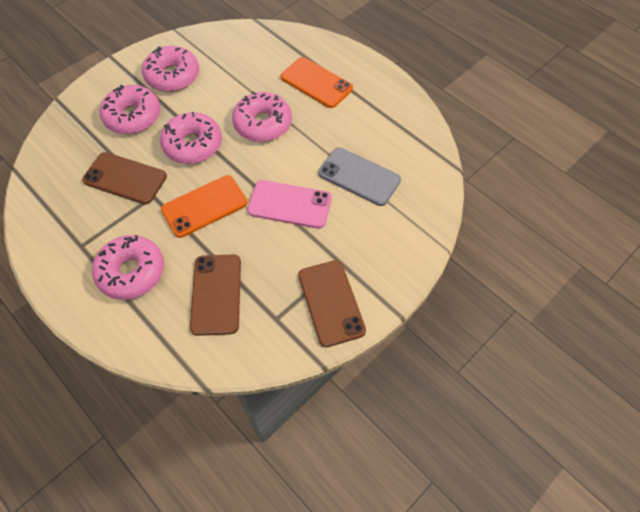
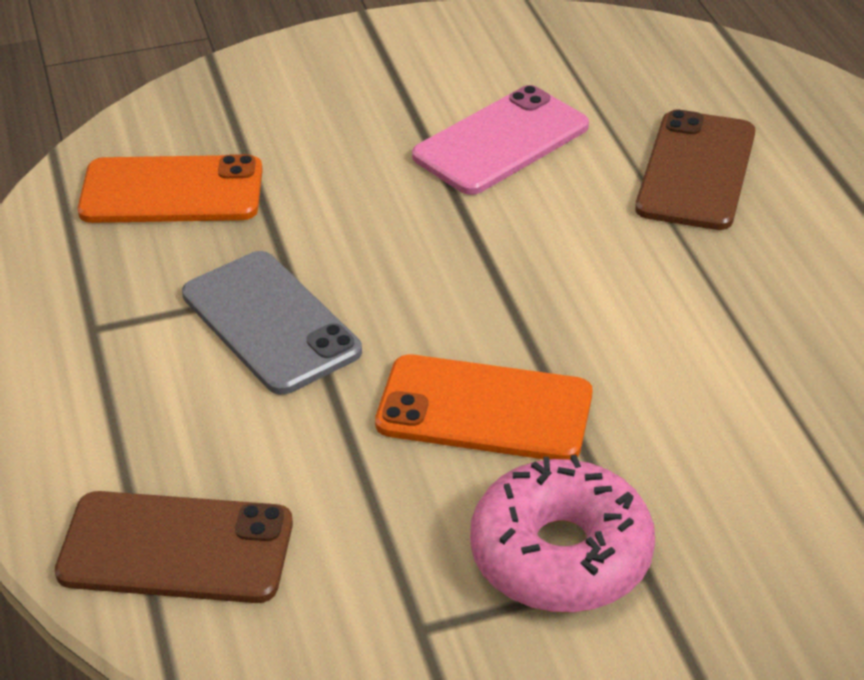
brown phone: 3 -> 2
pink donut: 5 -> 1

